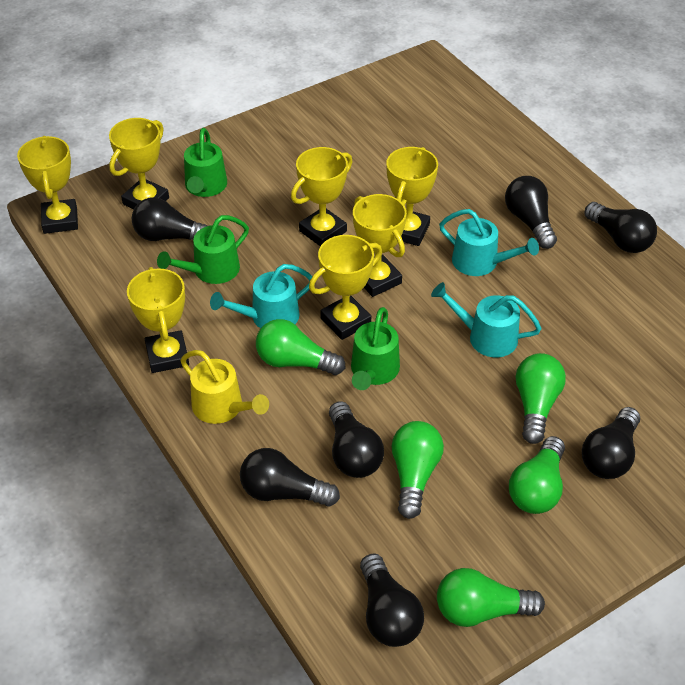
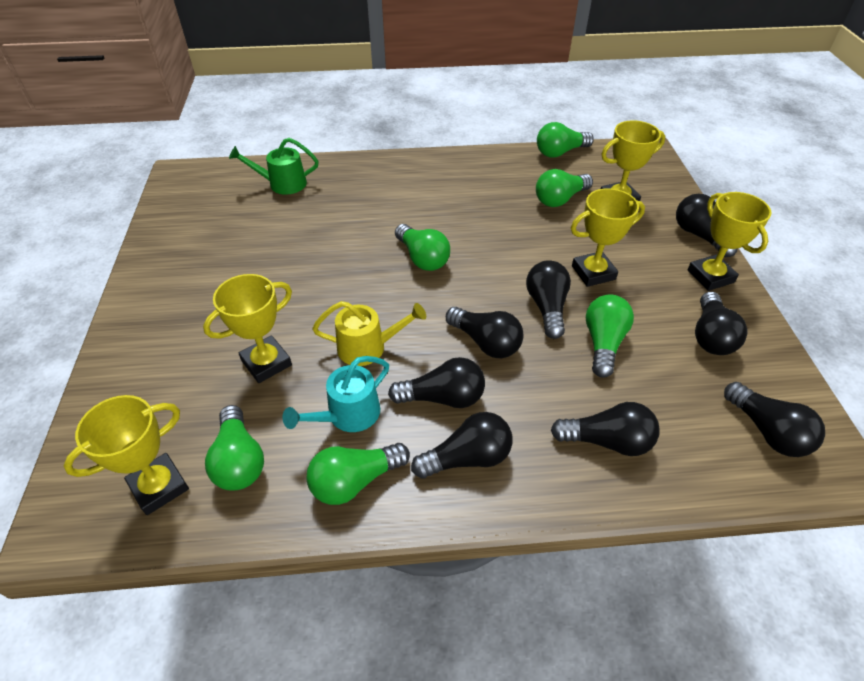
black light bulb: 7 -> 8
green light bulb: 5 -> 6
green watering can: 3 -> 1
turquoise watering can: 3 -> 1
yellow trophy: 7 -> 5

